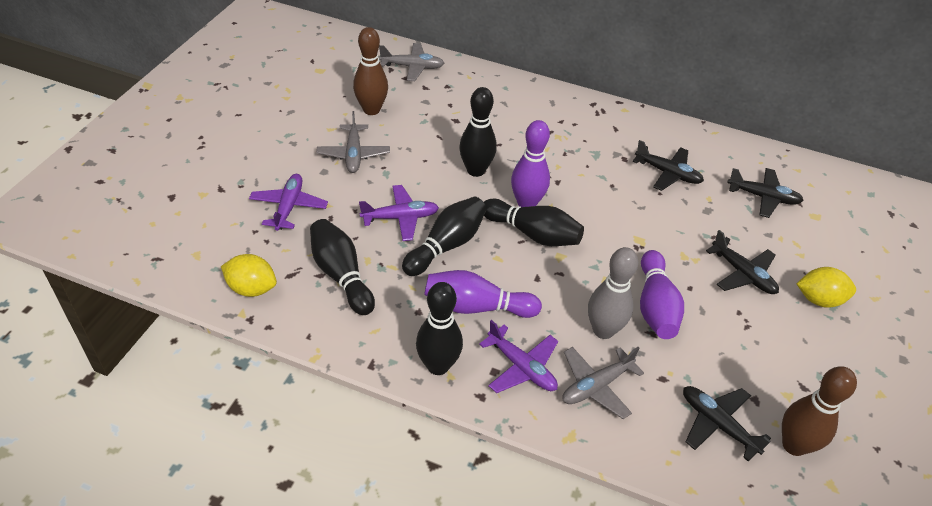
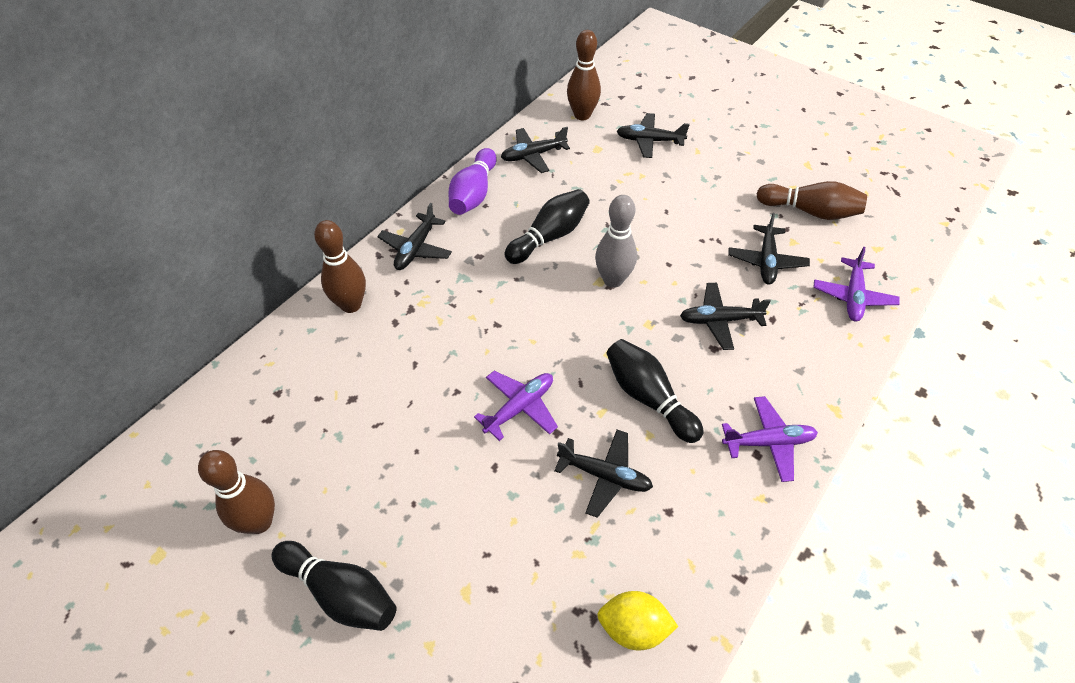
black bowling pin: 5 -> 3
black plane: 4 -> 6
brown bowling pin: 2 -> 4
grey plane: 3 -> 0
purple bowling pin: 3 -> 1
yellow lemon: 2 -> 1

